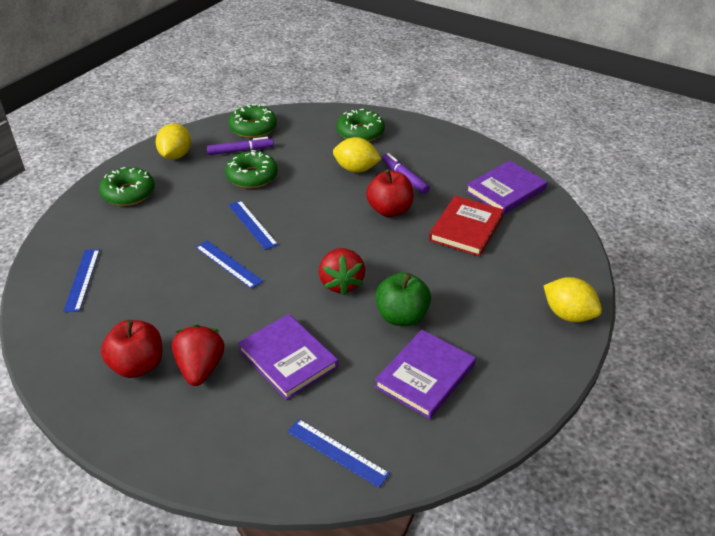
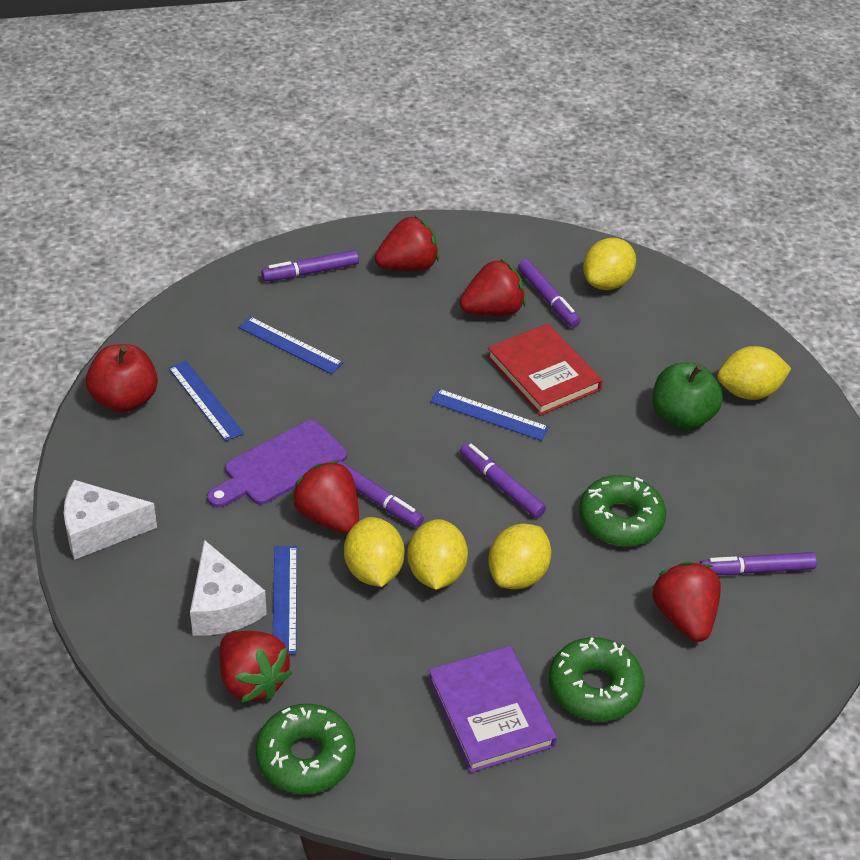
green donut: 4 -> 3
purple book: 3 -> 1
purple cutting board: 0 -> 1
purple marker: 2 -> 5
red apple: 2 -> 1
red strawberry: 2 -> 5
white cheese: 0 -> 2
yellow lemon: 3 -> 5

